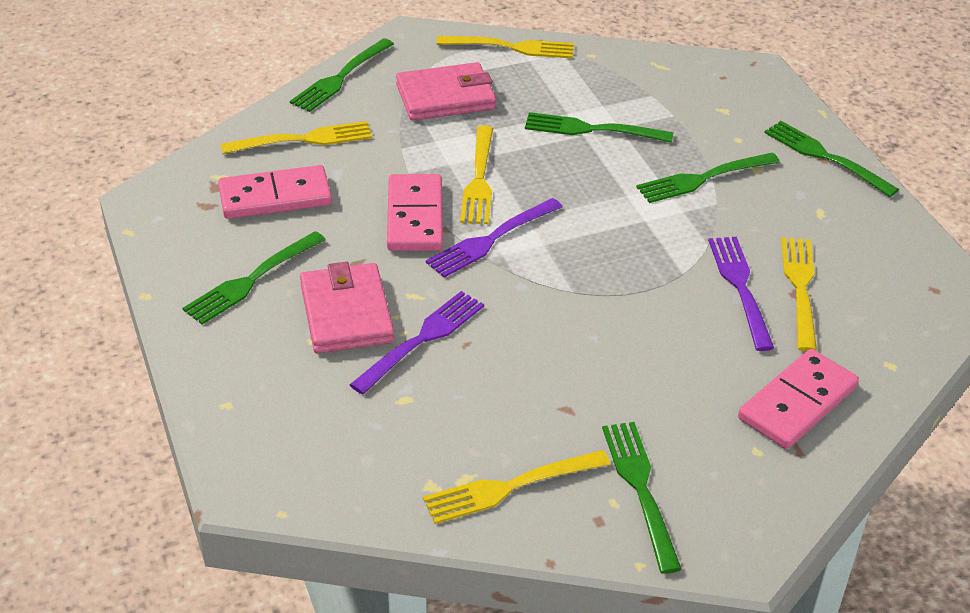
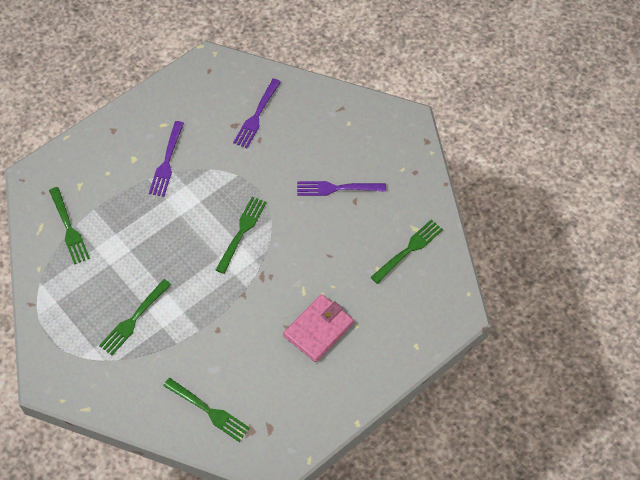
green fork: 6 -> 5
pink domino: 3 -> 0
pink wallet: 2 -> 1
yellow fork: 5 -> 0

